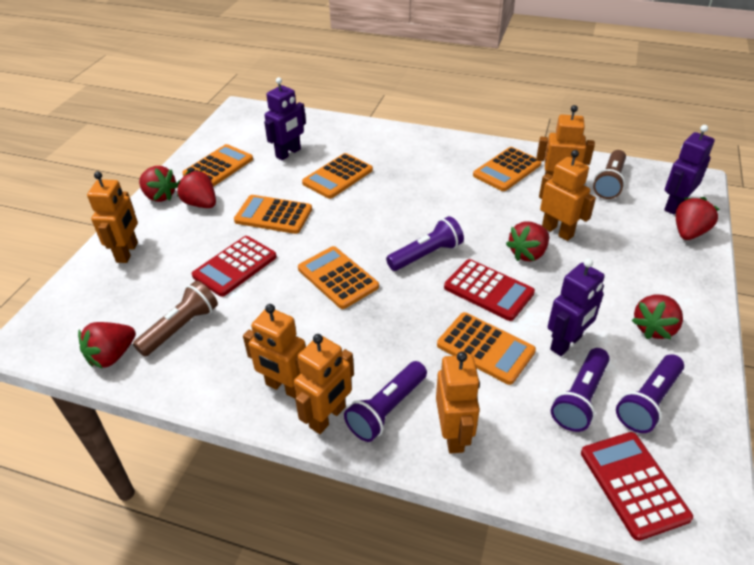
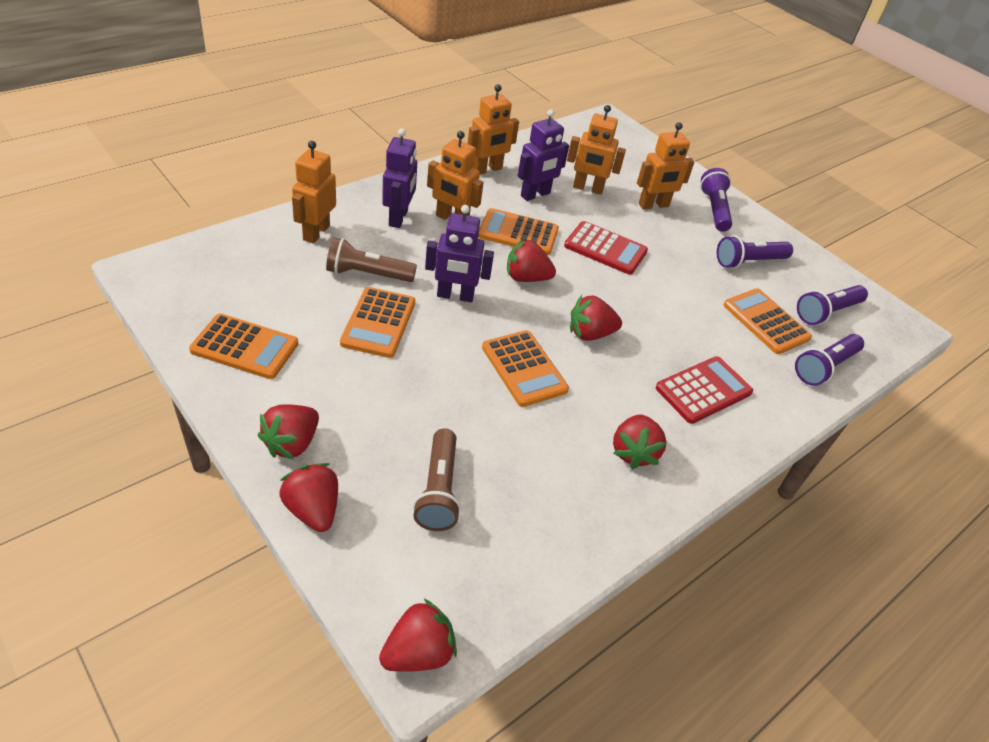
orange calculator: 6 -> 5
orange robot: 6 -> 5
red calculator: 3 -> 2

